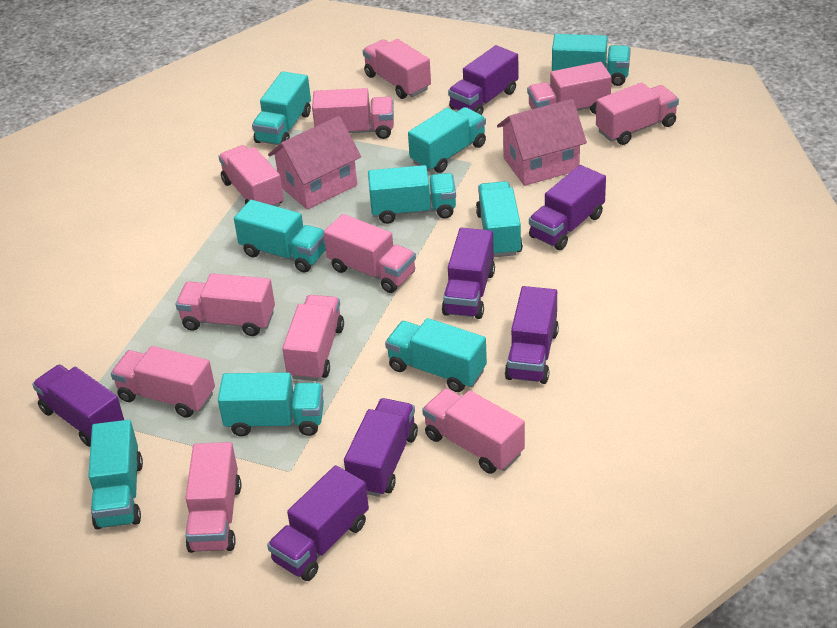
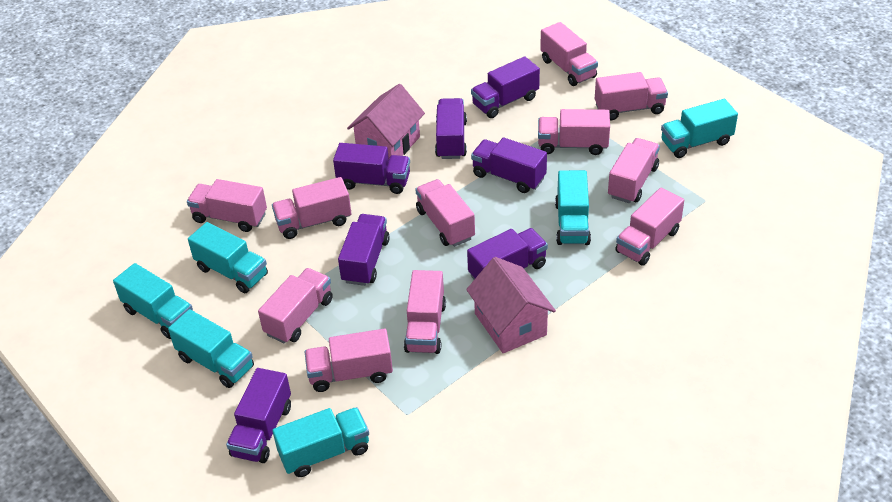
turquoise truck: 9 -> 6

